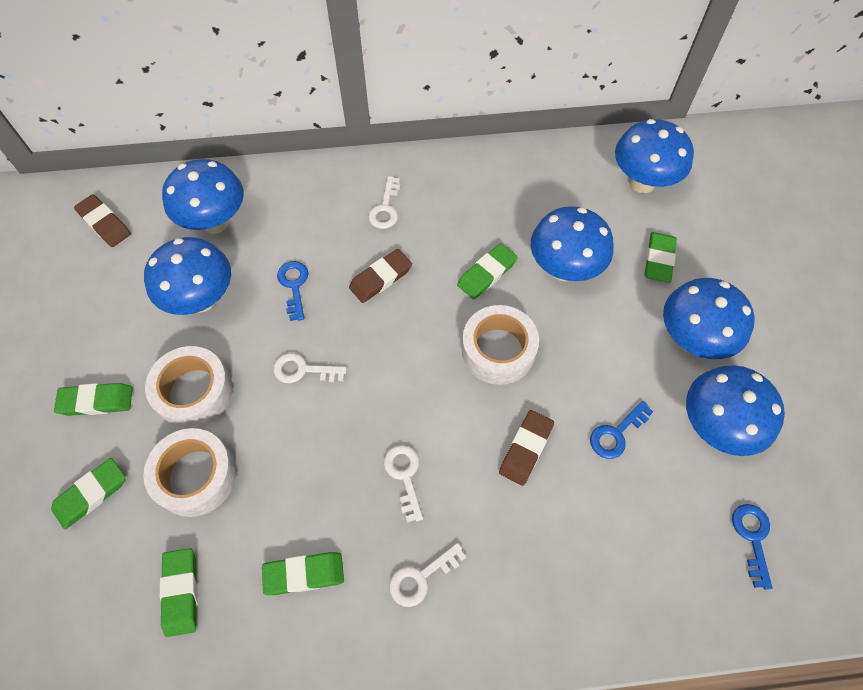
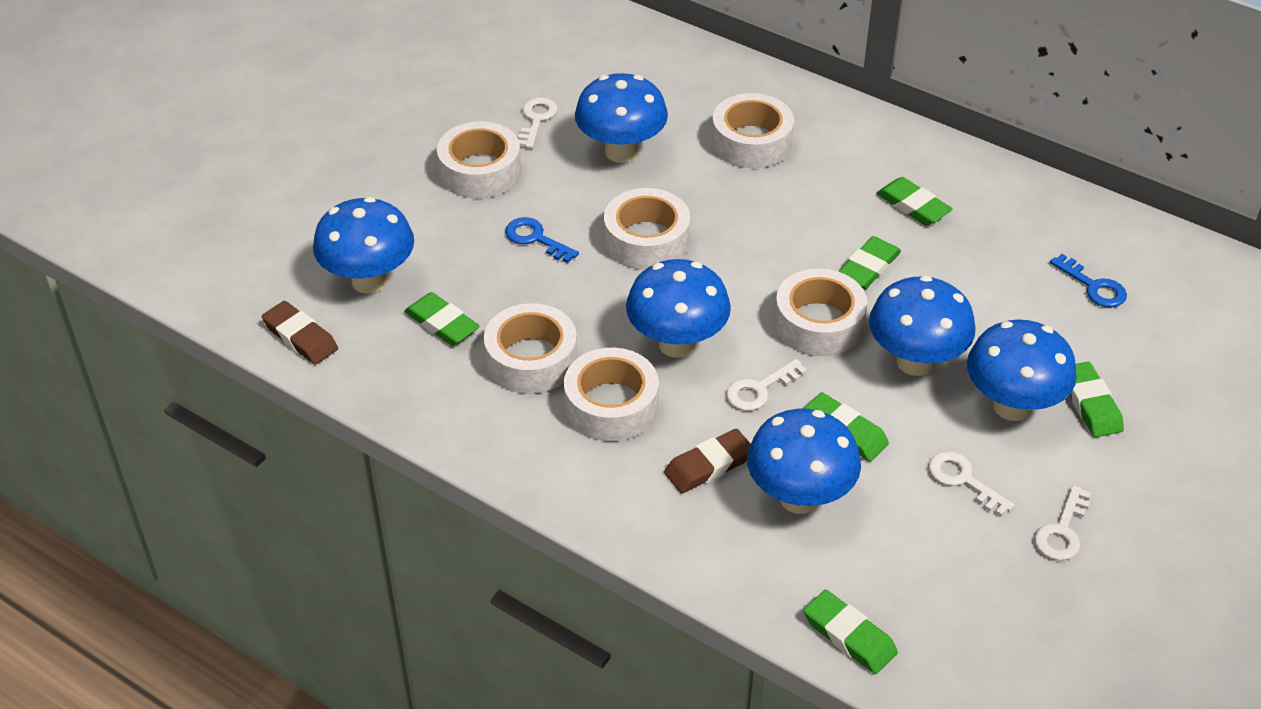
blue key: 3 -> 2
brown eraser: 3 -> 2
white tape: 3 -> 6

